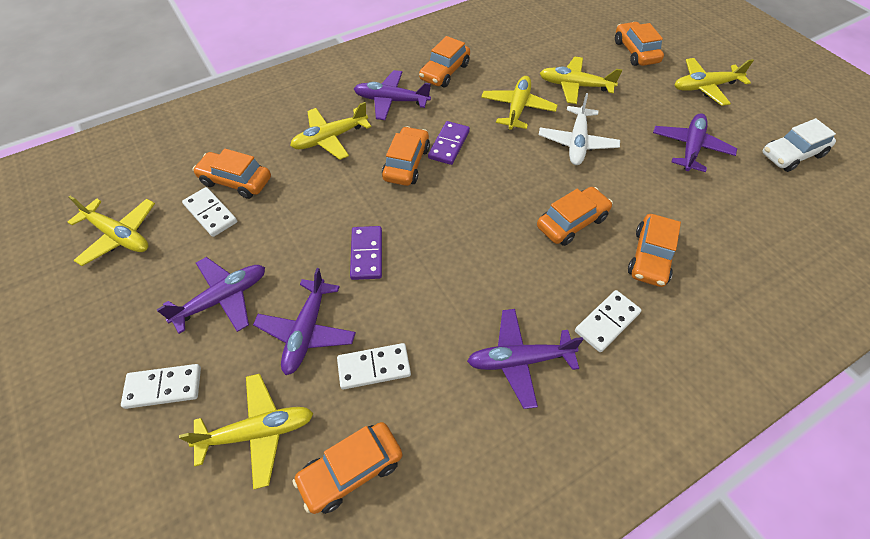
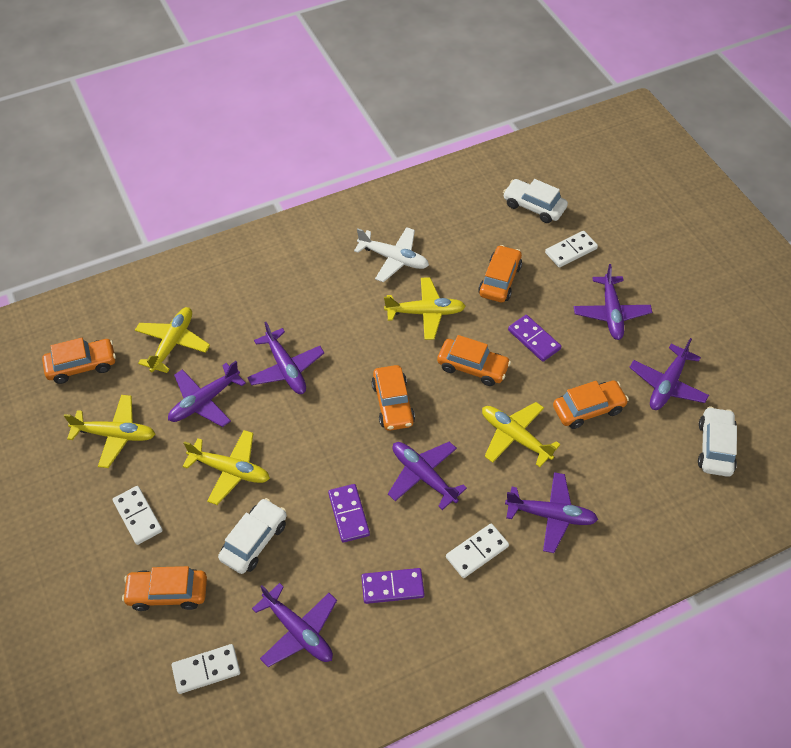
orange car: 7 -> 6
purple domino: 2 -> 3
purple plane: 5 -> 7
white car: 1 -> 3
yellow plane: 6 -> 5

